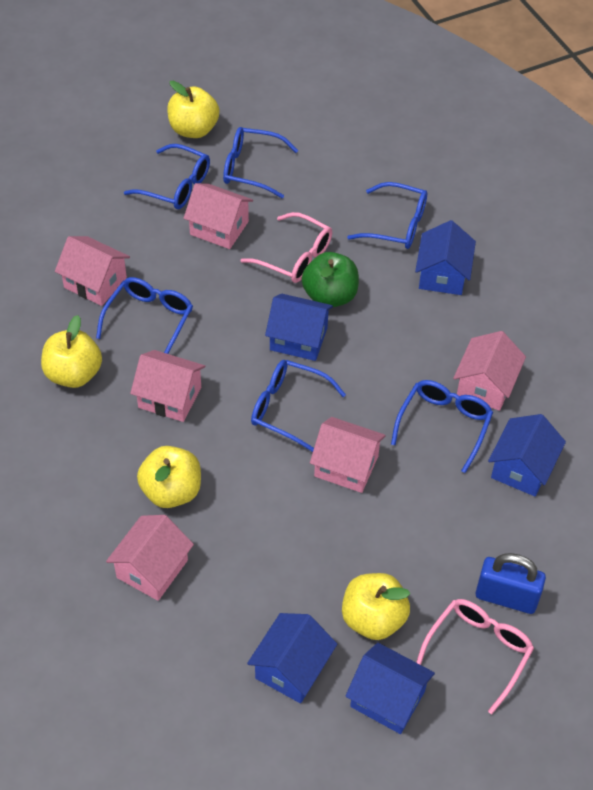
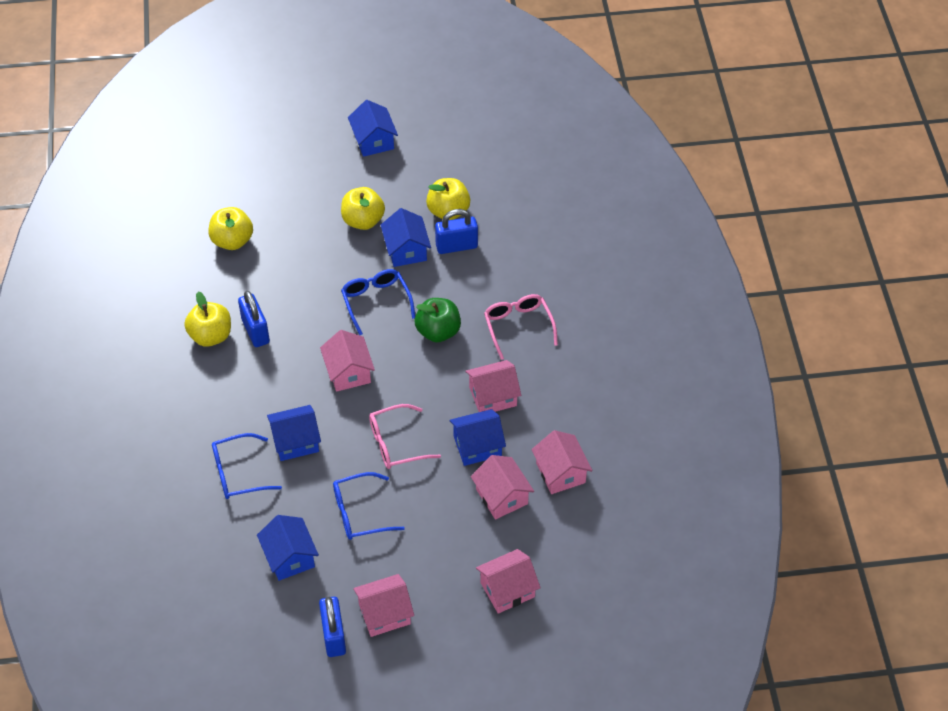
blue glasses: 6 -> 3
blue padlock: 1 -> 3

